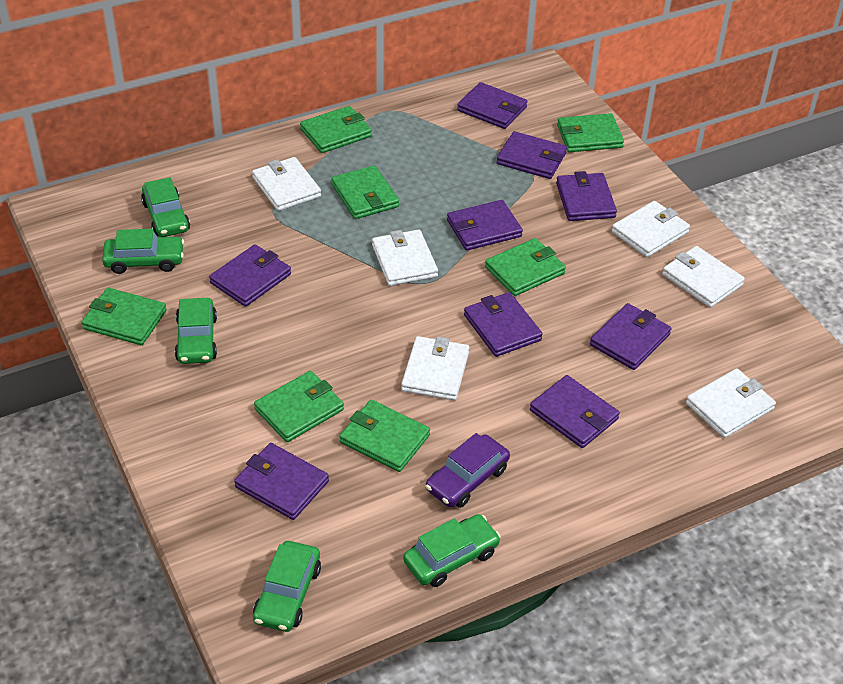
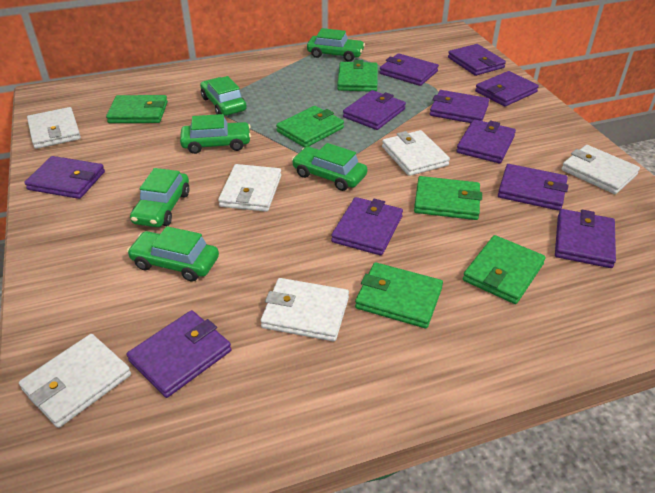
green car: 5 -> 6
green wallet: 7 -> 6
purple car: 1 -> 0
purple wallet: 9 -> 11

